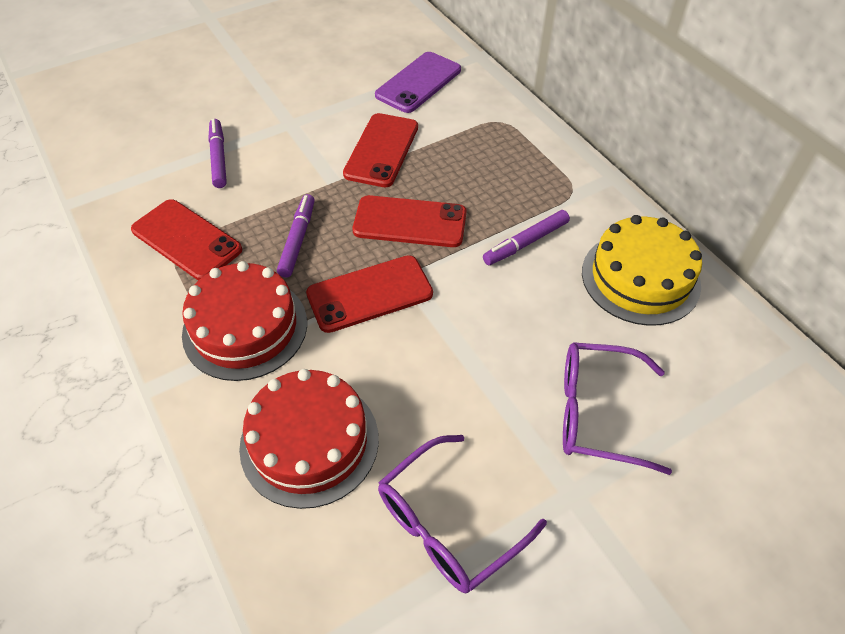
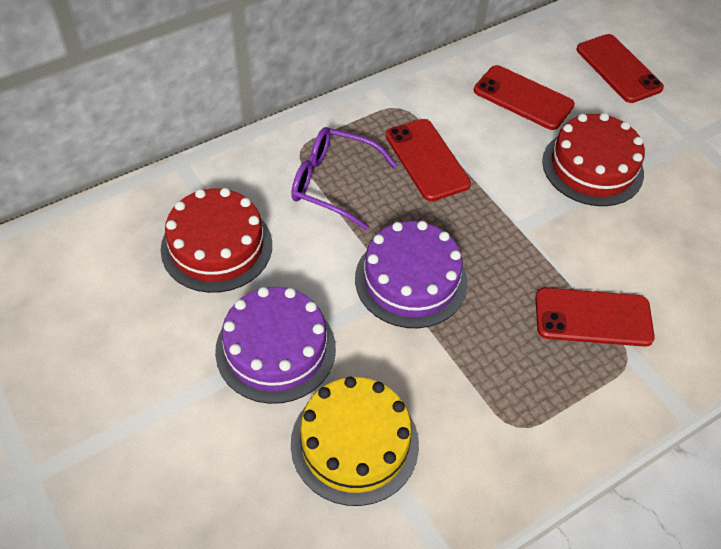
purple cake: 0 -> 2
purple glasses: 2 -> 1
purple marker: 3 -> 0
purple phone: 1 -> 0

